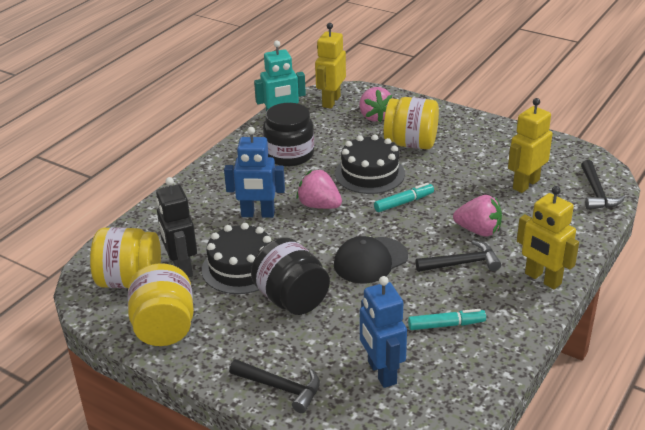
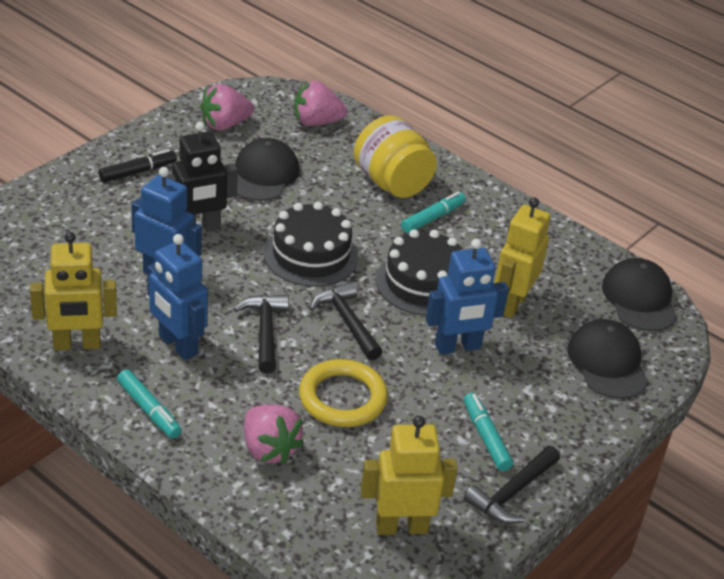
black cap: 1 -> 3
black jar: 2 -> 0
black marker: 0 -> 1
blue robot: 2 -> 3
turquoise marker: 2 -> 3
turquoise robot: 1 -> 0
yellow jar: 3 -> 1
yellow ring: 0 -> 1

